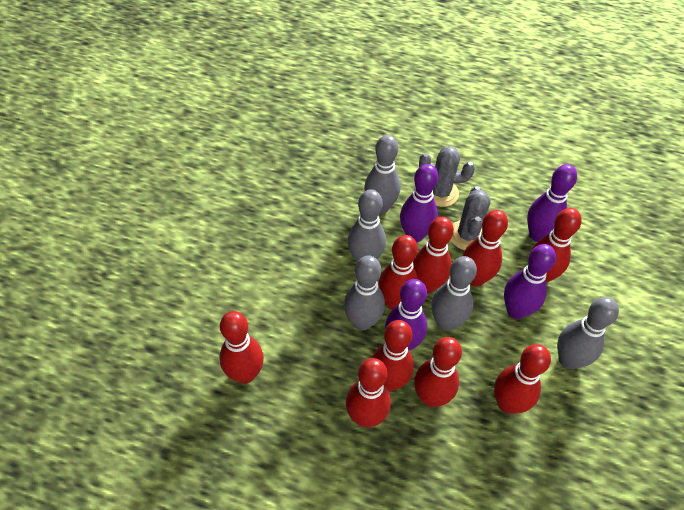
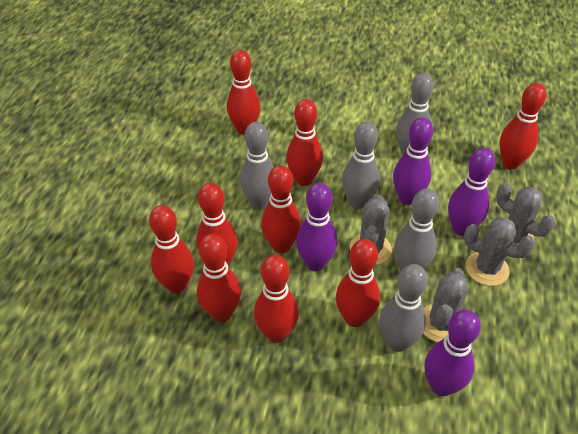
grey cactus: 2 -> 4

